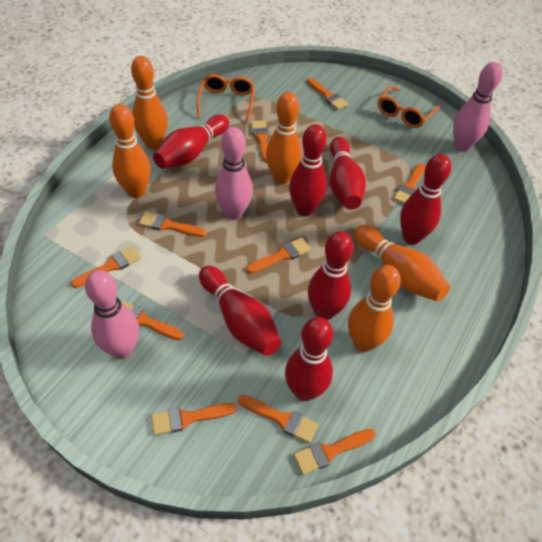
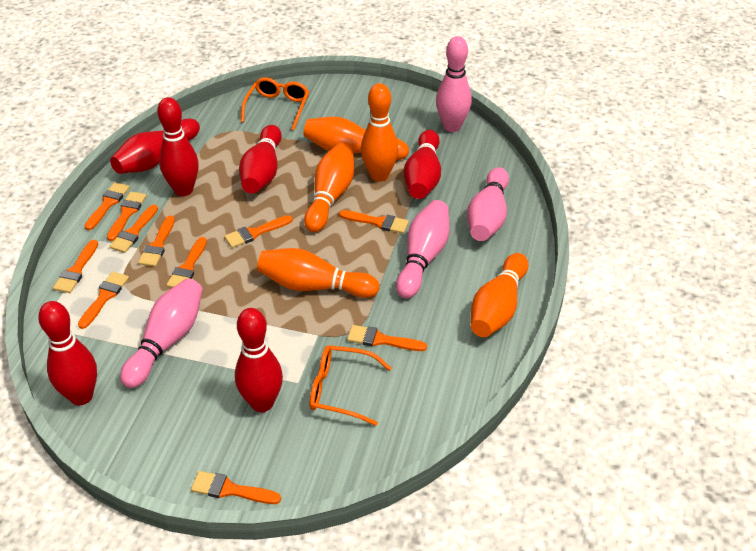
orange brush: 10 -> 11
pink bowling pin: 3 -> 4
red bowling pin: 7 -> 6

